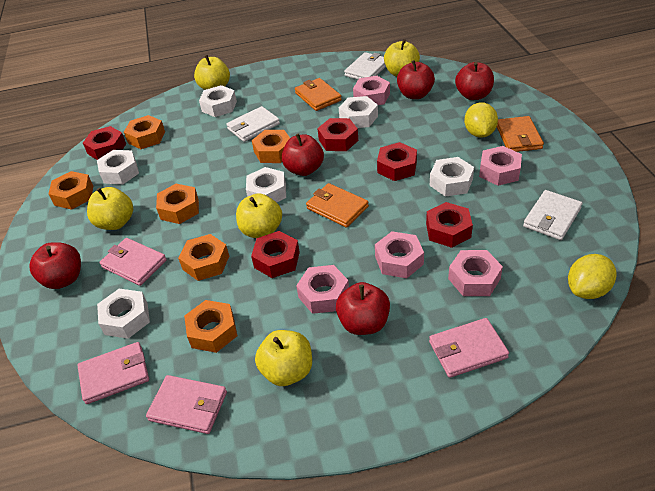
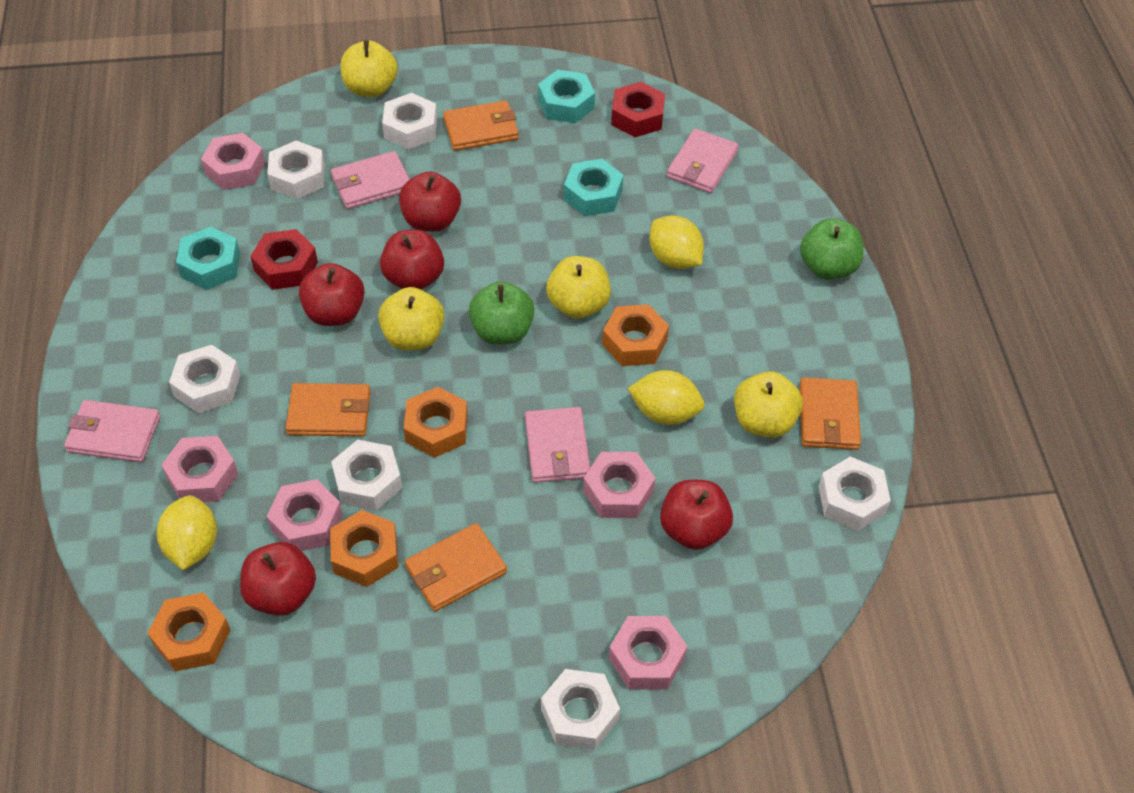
green apple: 0 -> 2
orange nut: 6 -> 4
orange wallet: 3 -> 4
red nut: 5 -> 2
turquoise nut: 0 -> 3
white wallet: 3 -> 0
yellow apple: 5 -> 4
yellow lemon: 2 -> 3

